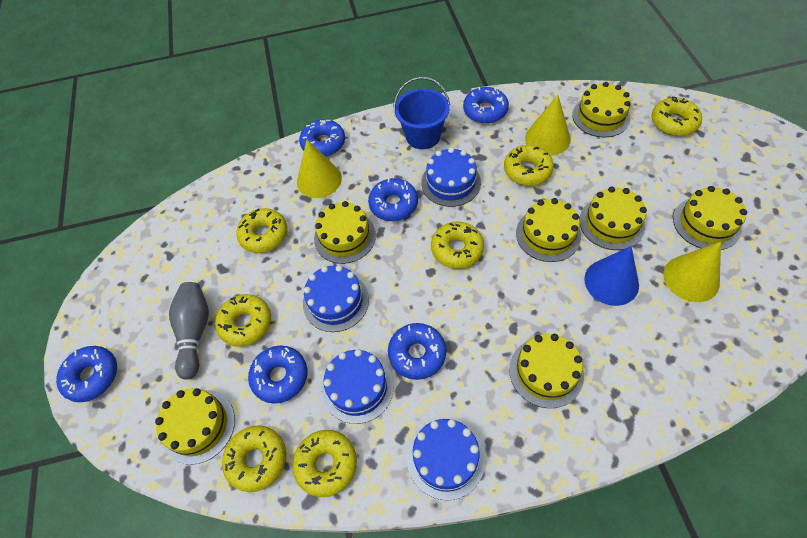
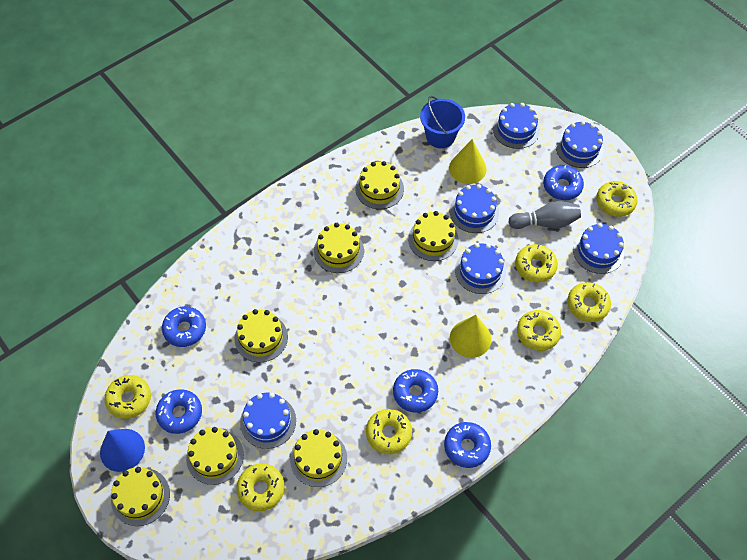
blue cake: 4 -> 6
blue donut: 6 -> 5
yellow cone: 3 -> 2

